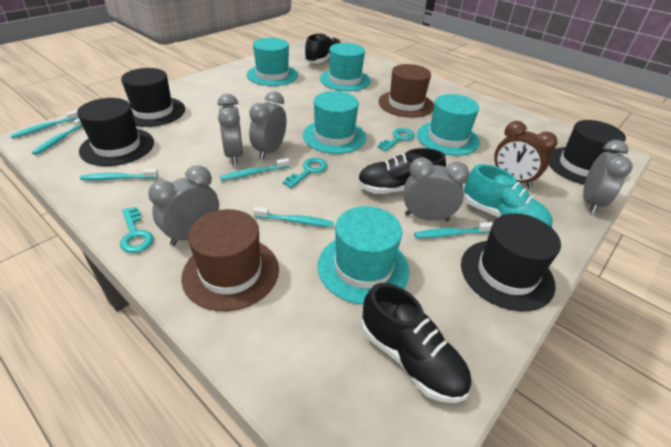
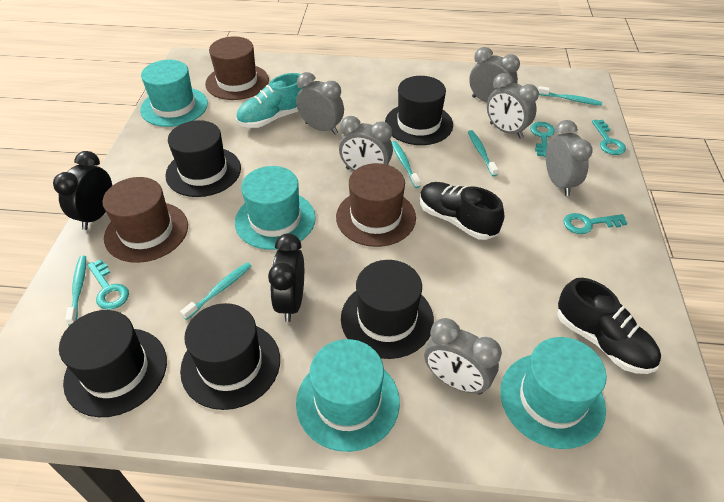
black clock: 0 -> 2
black hat: 4 -> 5
black shoe: 3 -> 2
brown clock: 1 -> 0
brown hat: 2 -> 3
grey clock: 5 -> 6
turquoise hat: 5 -> 4
turquoise key: 3 -> 4
turquoise toothbrush: 6 -> 5

